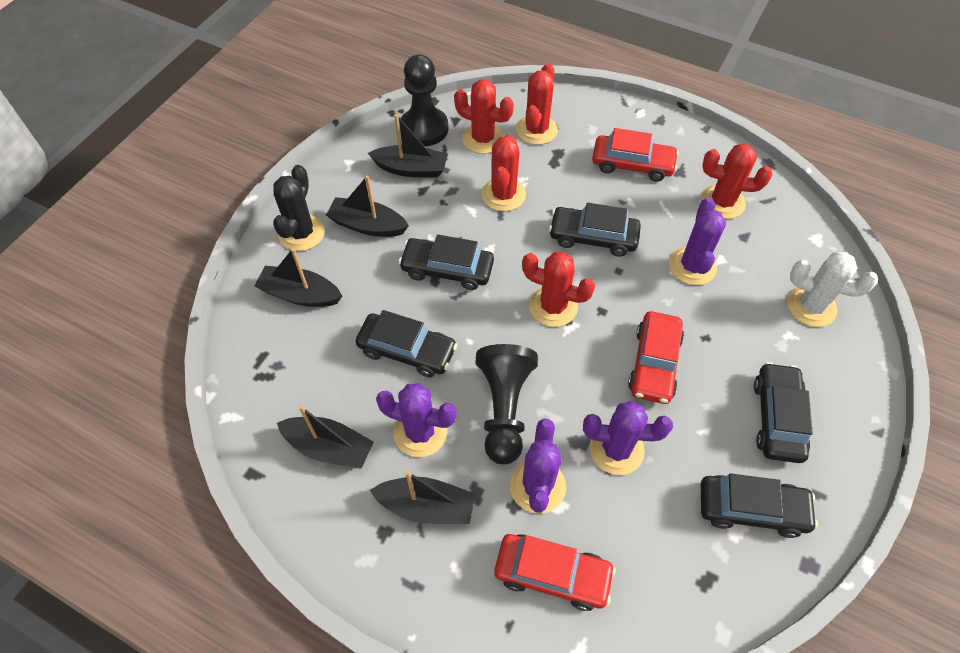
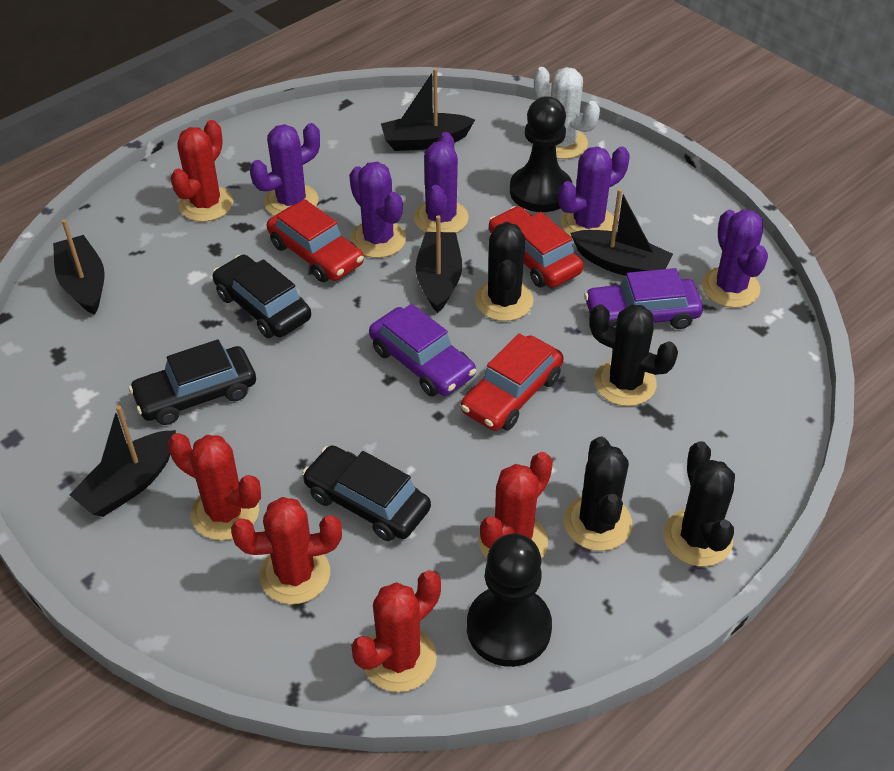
black cactus: 1 -> 4
black car: 5 -> 3
purple cactus: 4 -> 5
purple car: 0 -> 2

